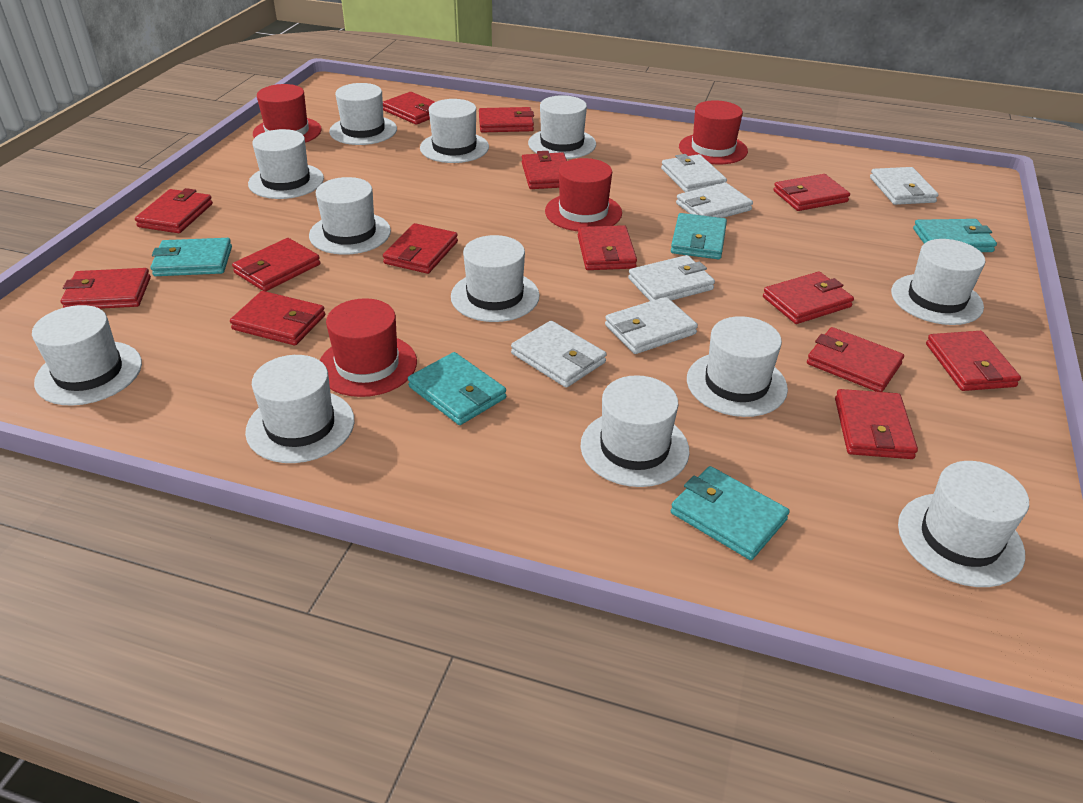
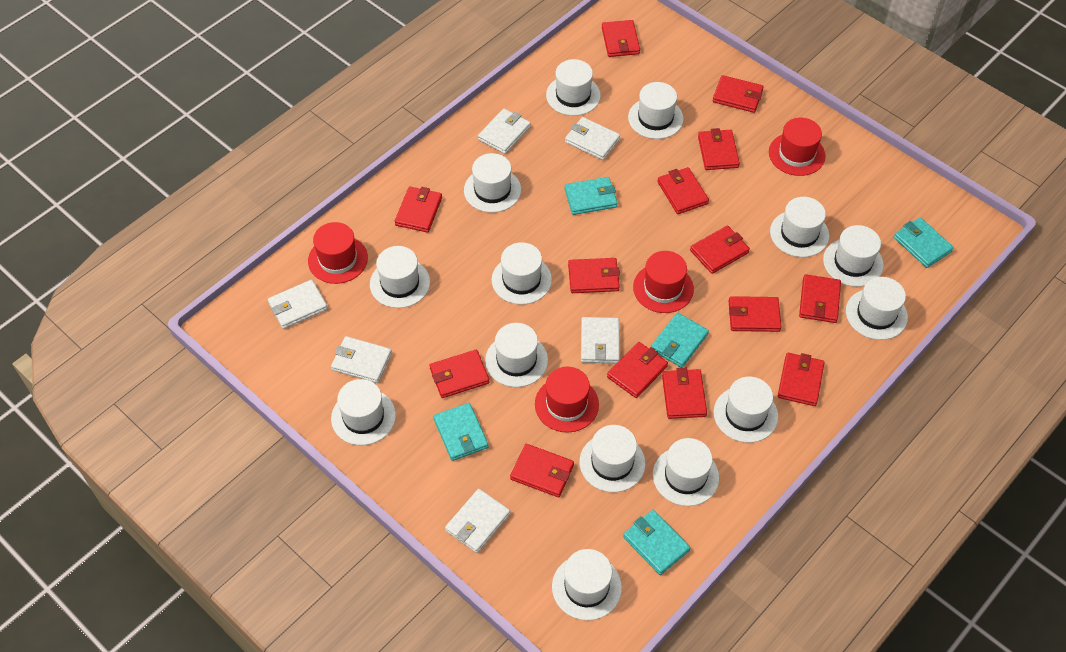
white hat: 12 -> 14

